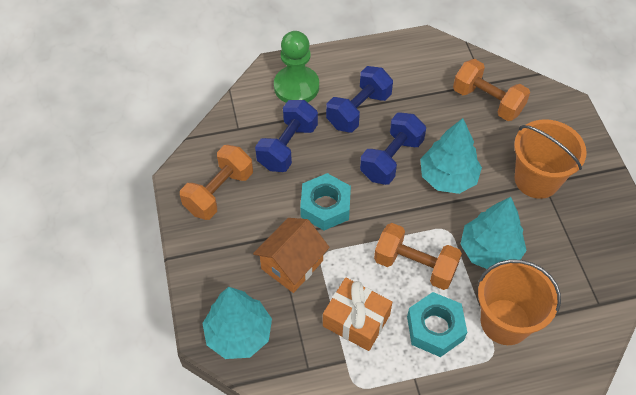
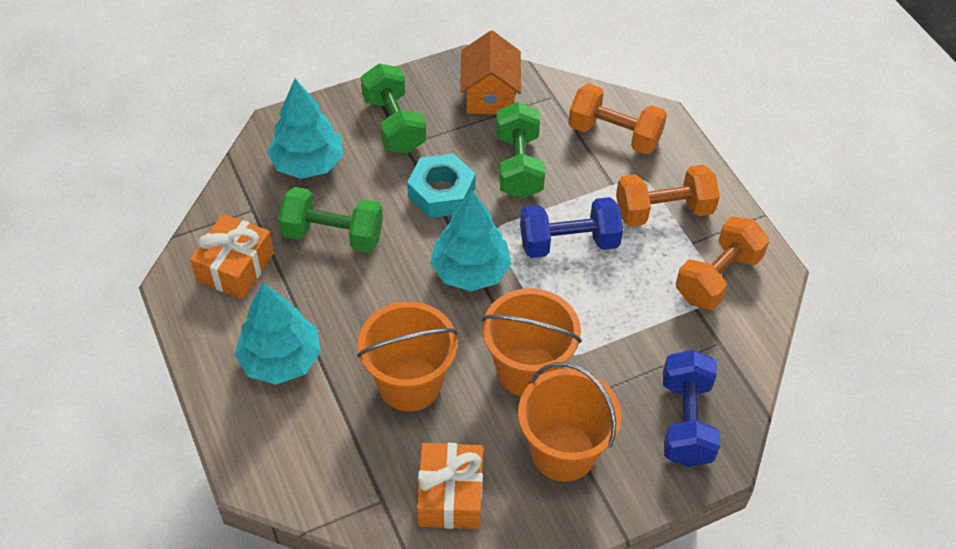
blue dumbbell: 3 -> 2
green dumbbell: 0 -> 3
green pawn: 1 -> 0
orange bucket: 2 -> 3
orange gift: 1 -> 2
turquoise nut: 2 -> 1

